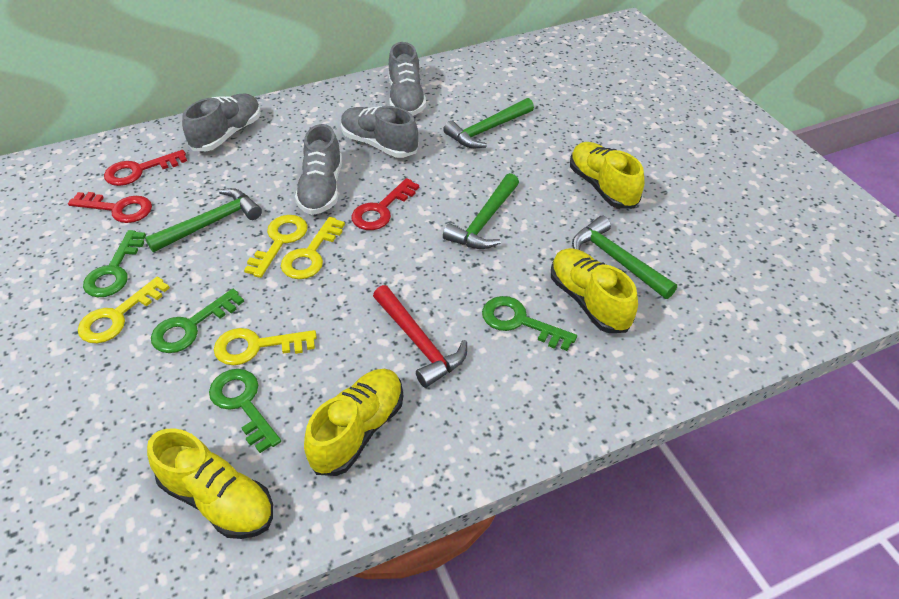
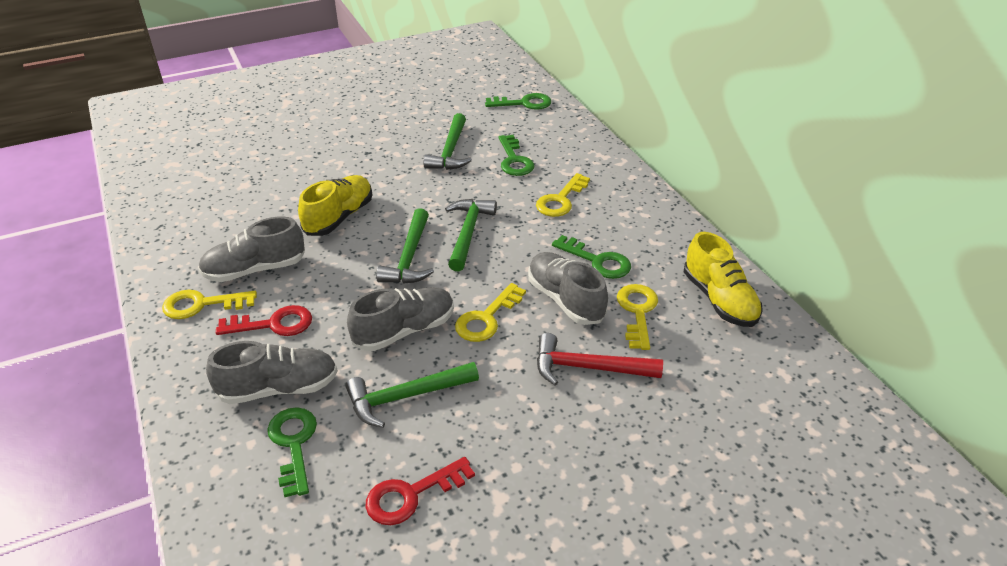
red key: 3 -> 2
yellow shoe: 4 -> 2

